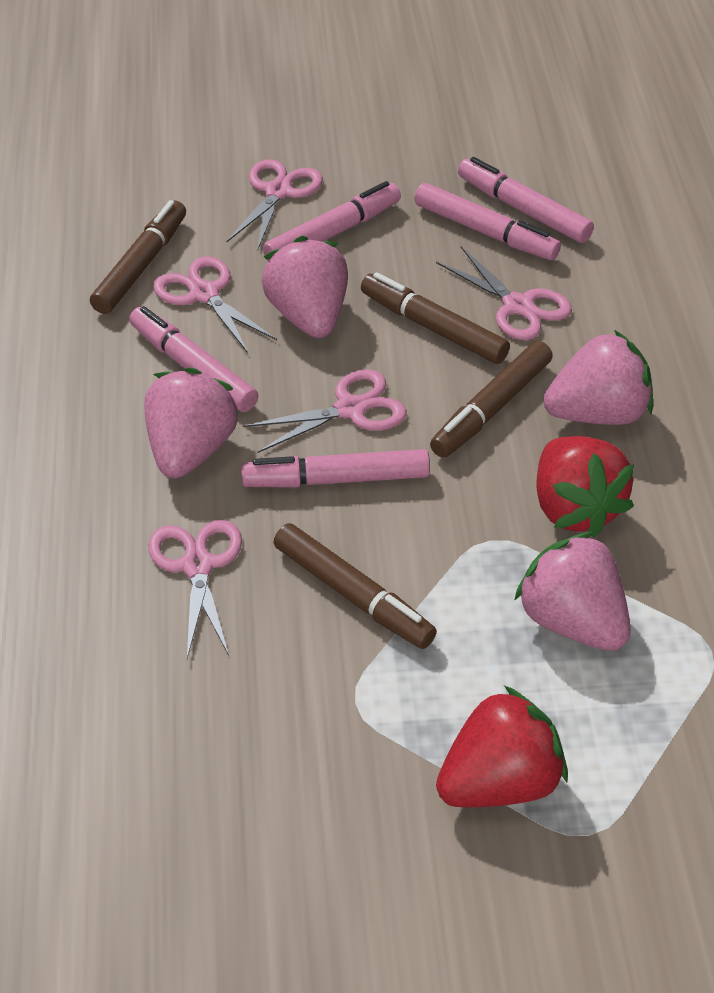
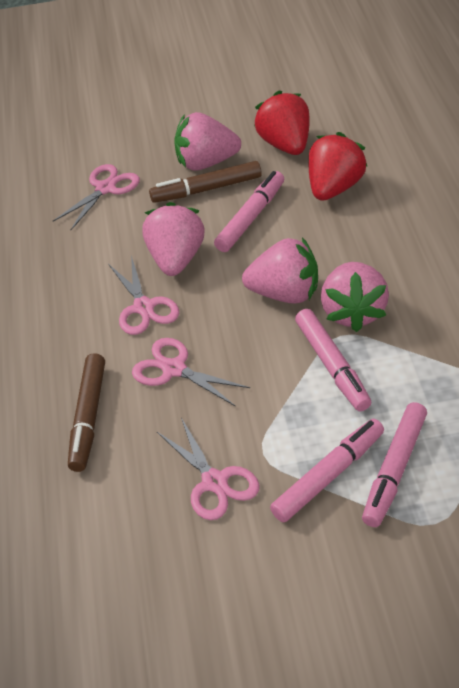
brown marker: 4 -> 2
pink marker: 5 -> 4
pink scissors: 5 -> 4

